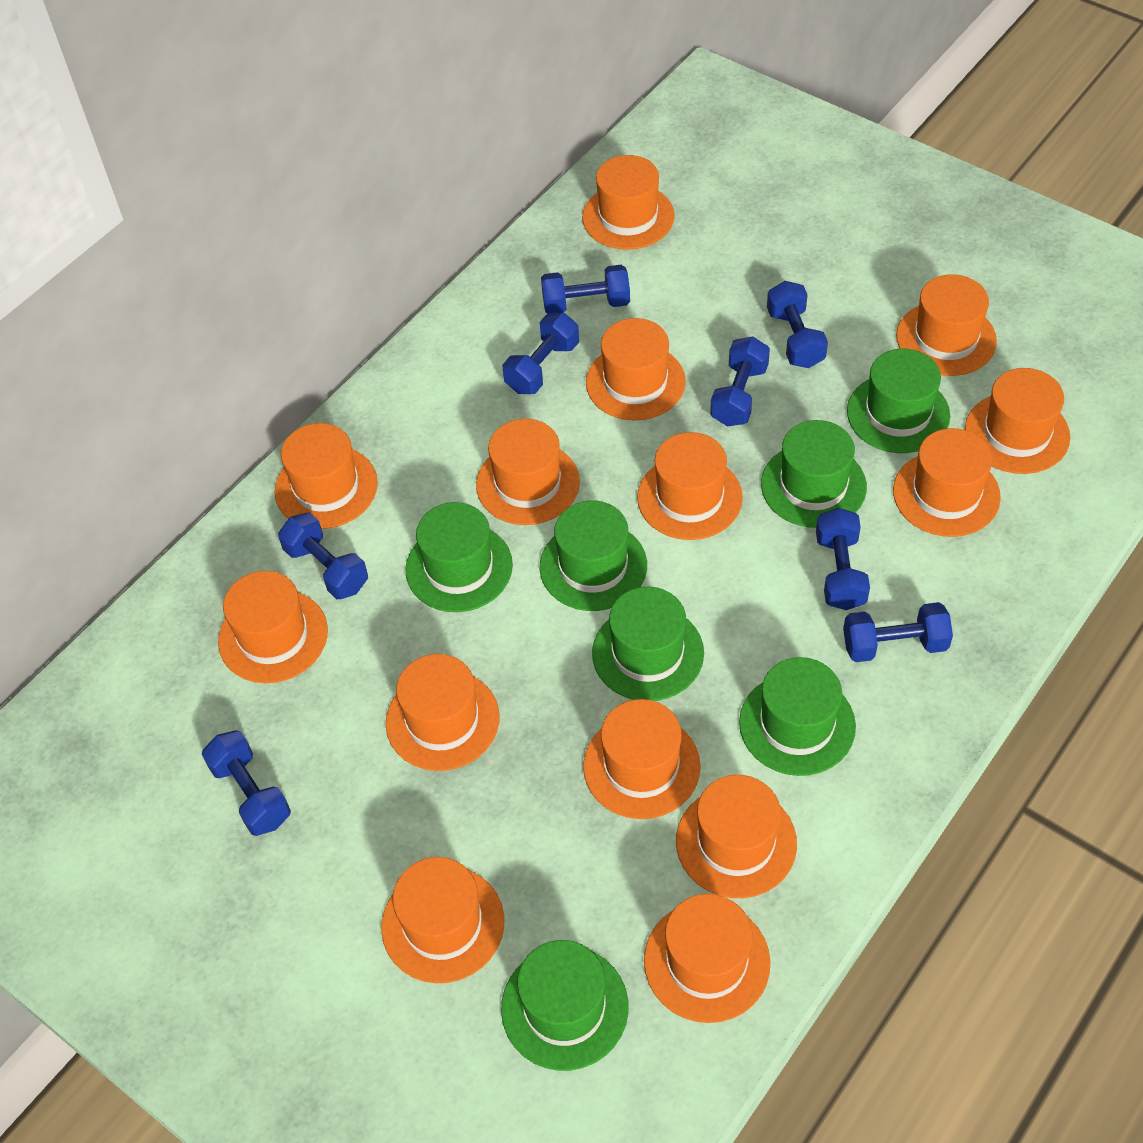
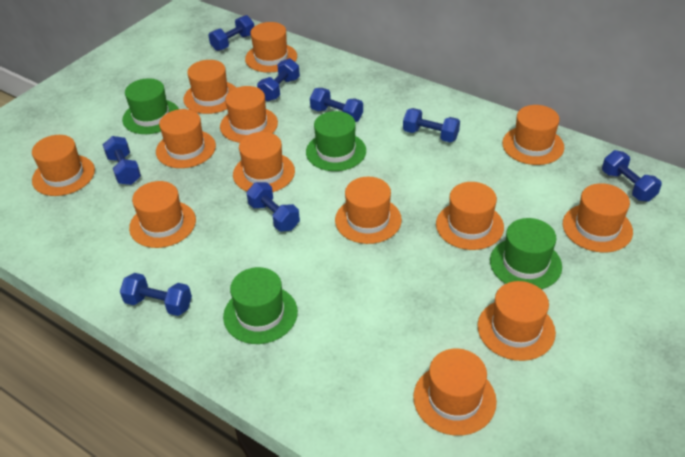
green hat: 7 -> 4
orange hat: 14 -> 13

